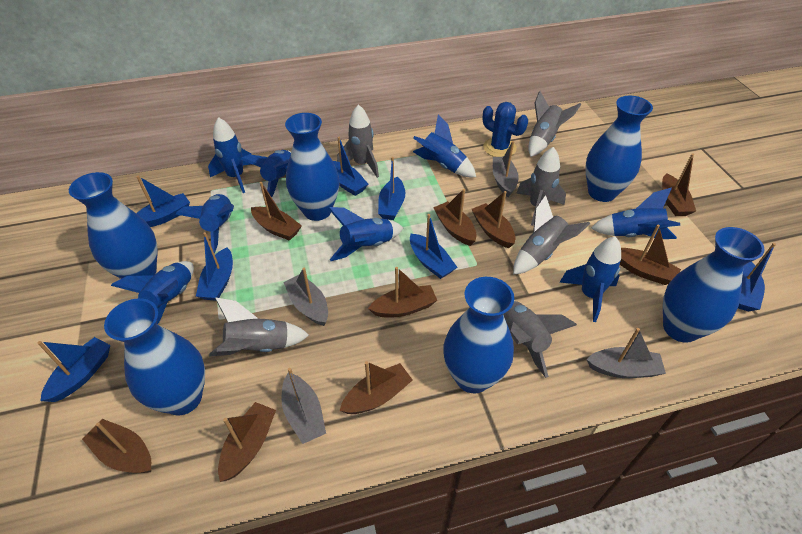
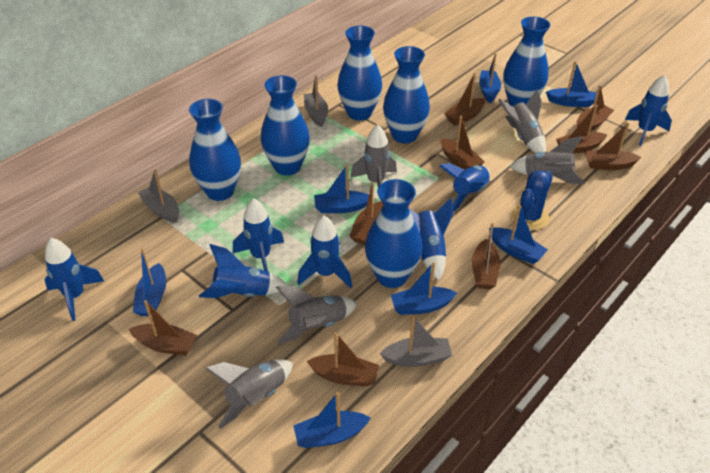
blue rocket: 8 -> 7
grey boat: 4 -> 3
grey rocket: 6 -> 5

